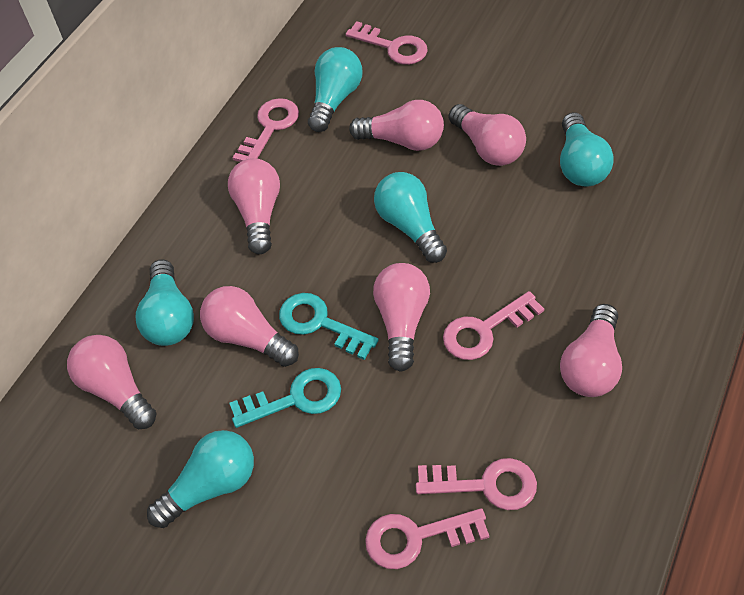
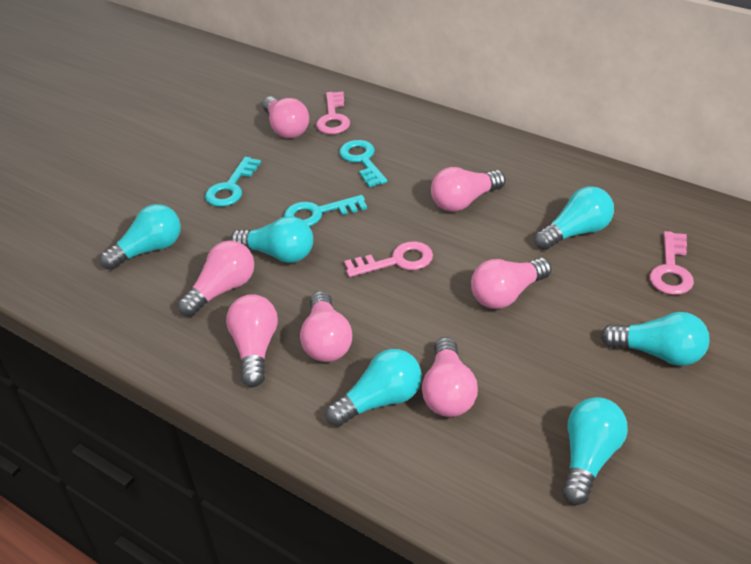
pink key: 5 -> 3
turquoise key: 2 -> 3
turquoise light bulb: 5 -> 6

